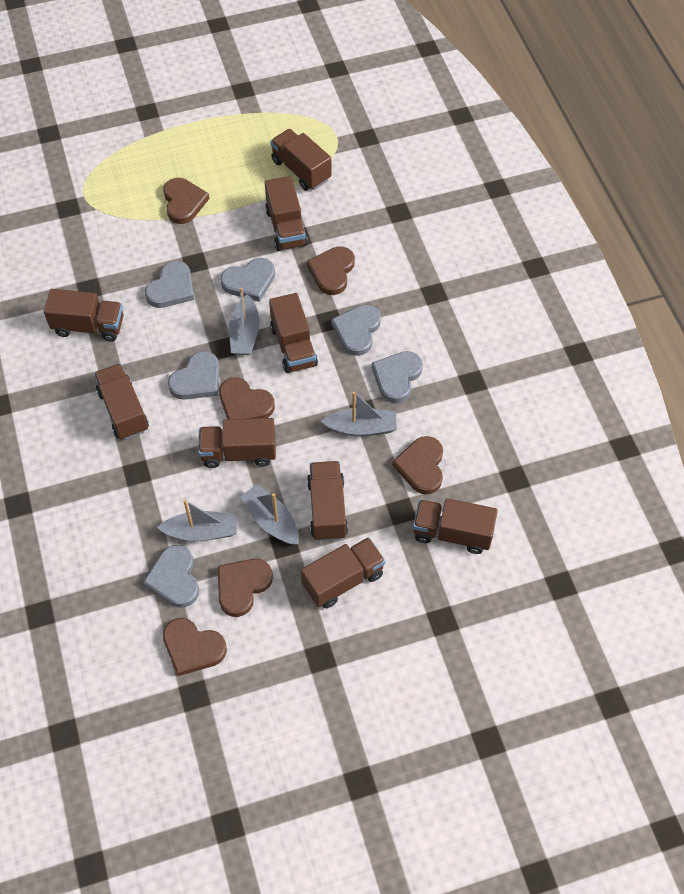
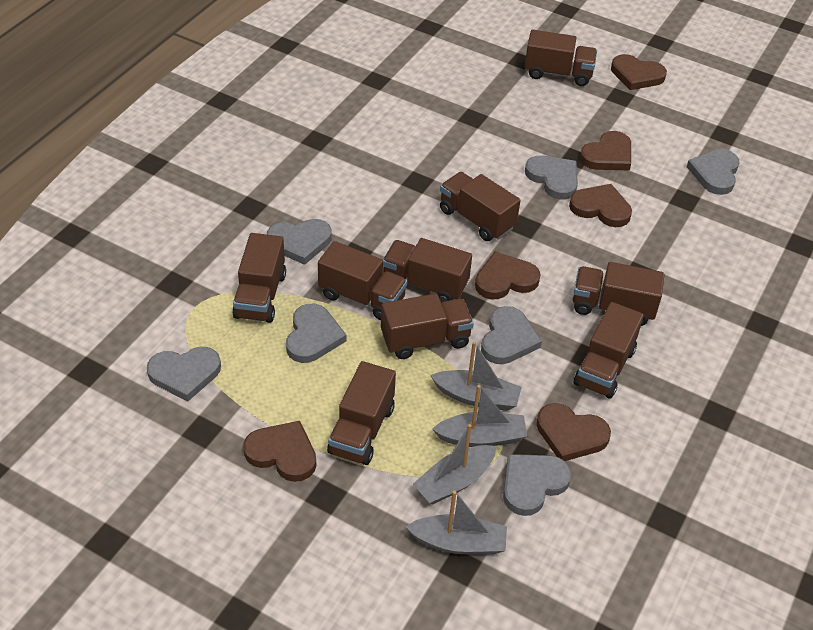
grey heart: 6 -> 7

